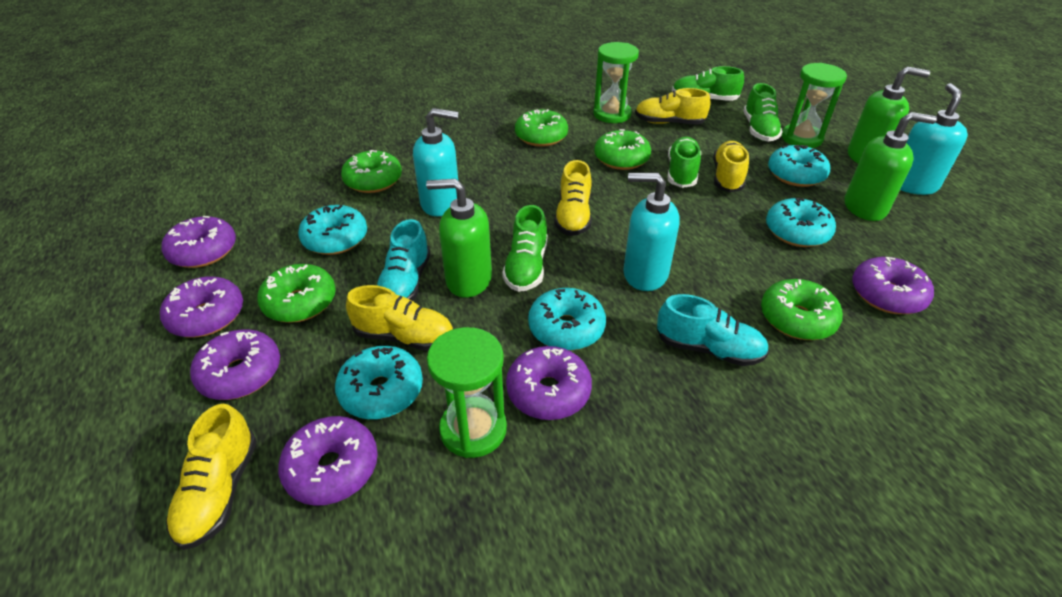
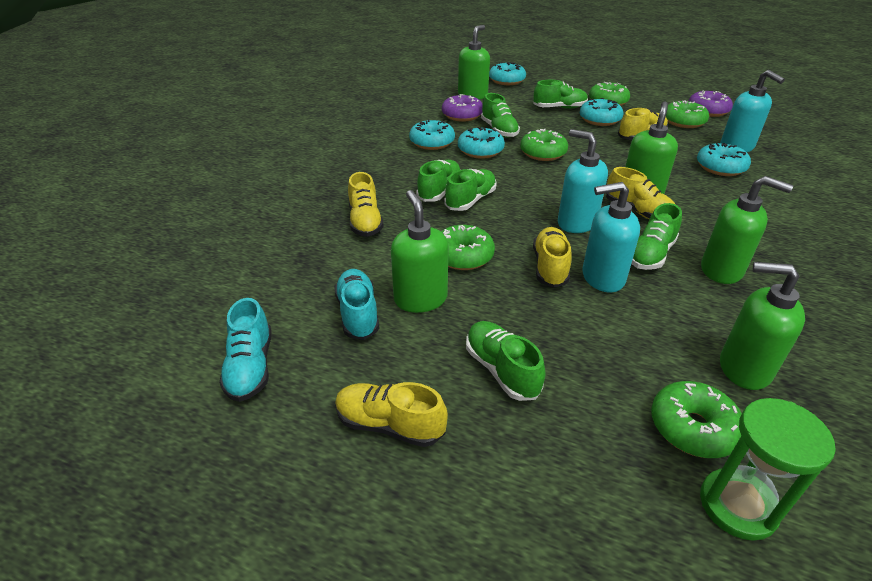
green hourglass: 3 -> 1
green shoe: 4 -> 6
green soap dispenser: 3 -> 5
purple donut: 6 -> 2

